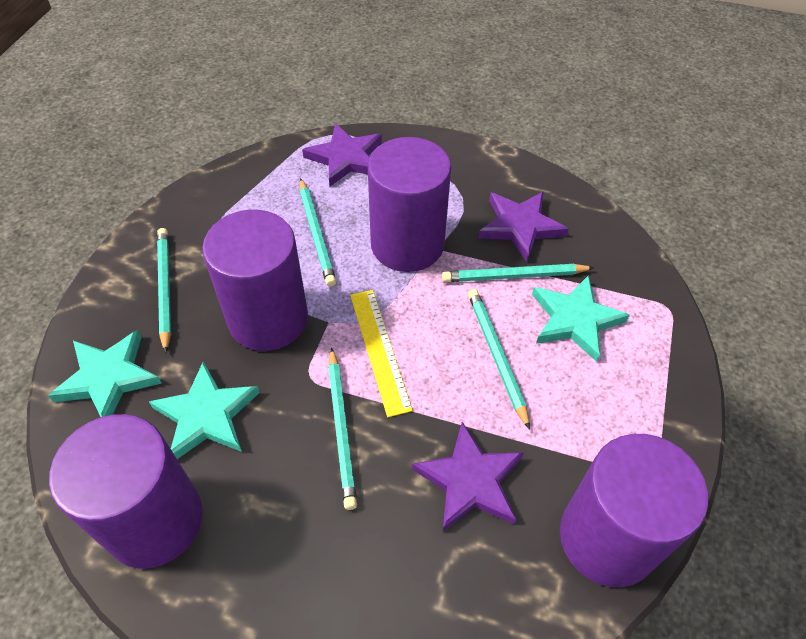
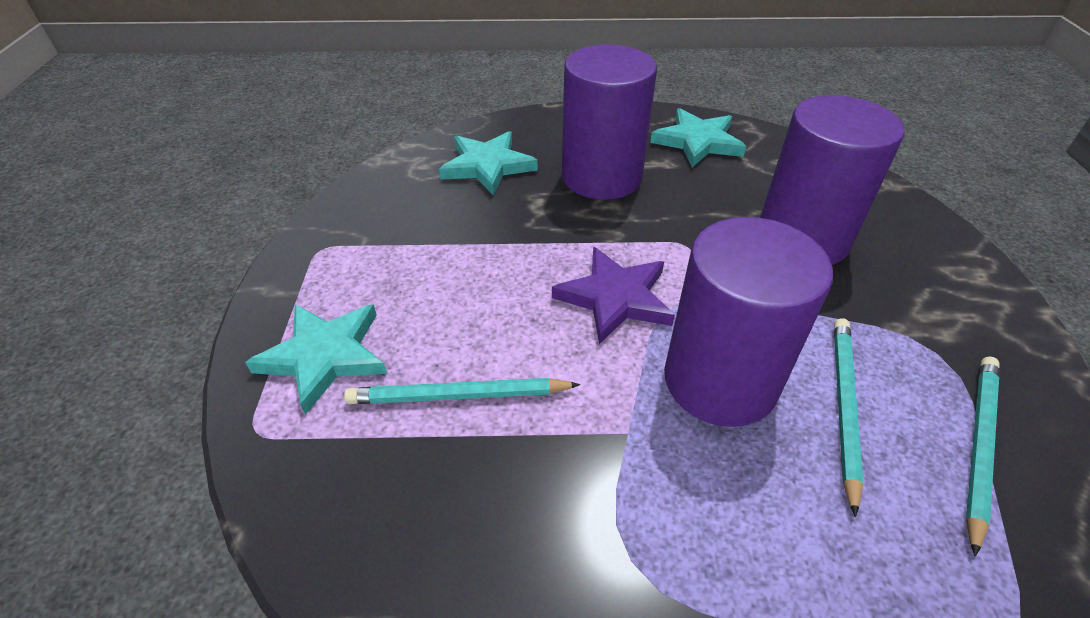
purple cylinder: 4 -> 3
purple star: 3 -> 1
turquoise pencil: 5 -> 3
yellow ruler: 1 -> 0

